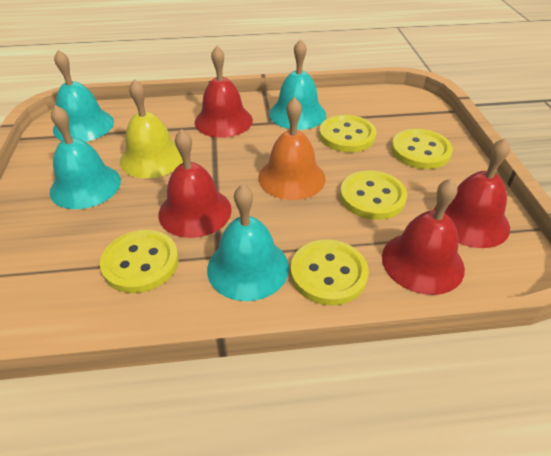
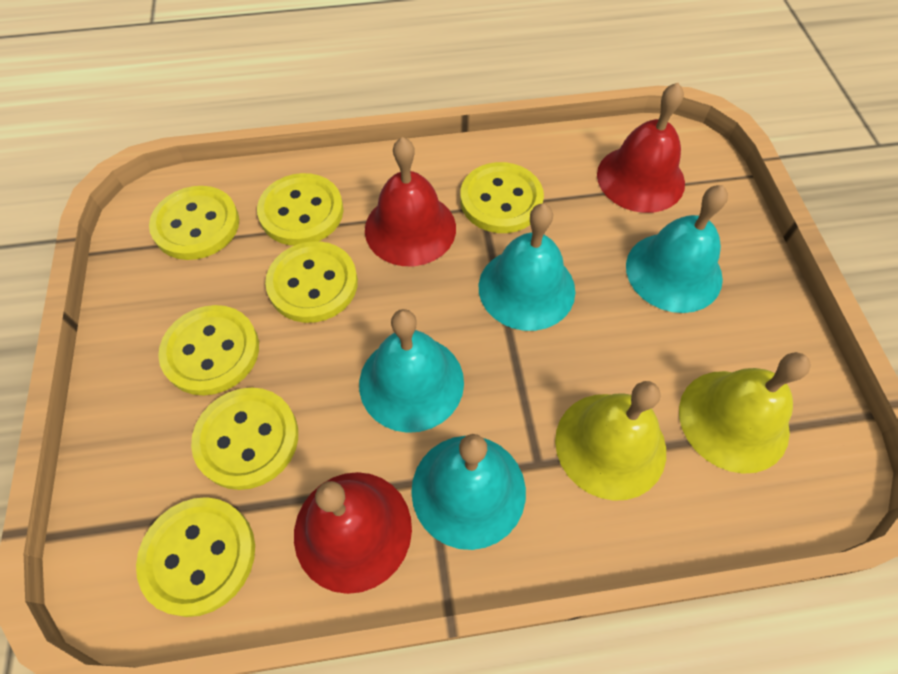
orange bell: 1 -> 0
red bell: 4 -> 3
yellow bell: 1 -> 2
yellow button: 5 -> 7

